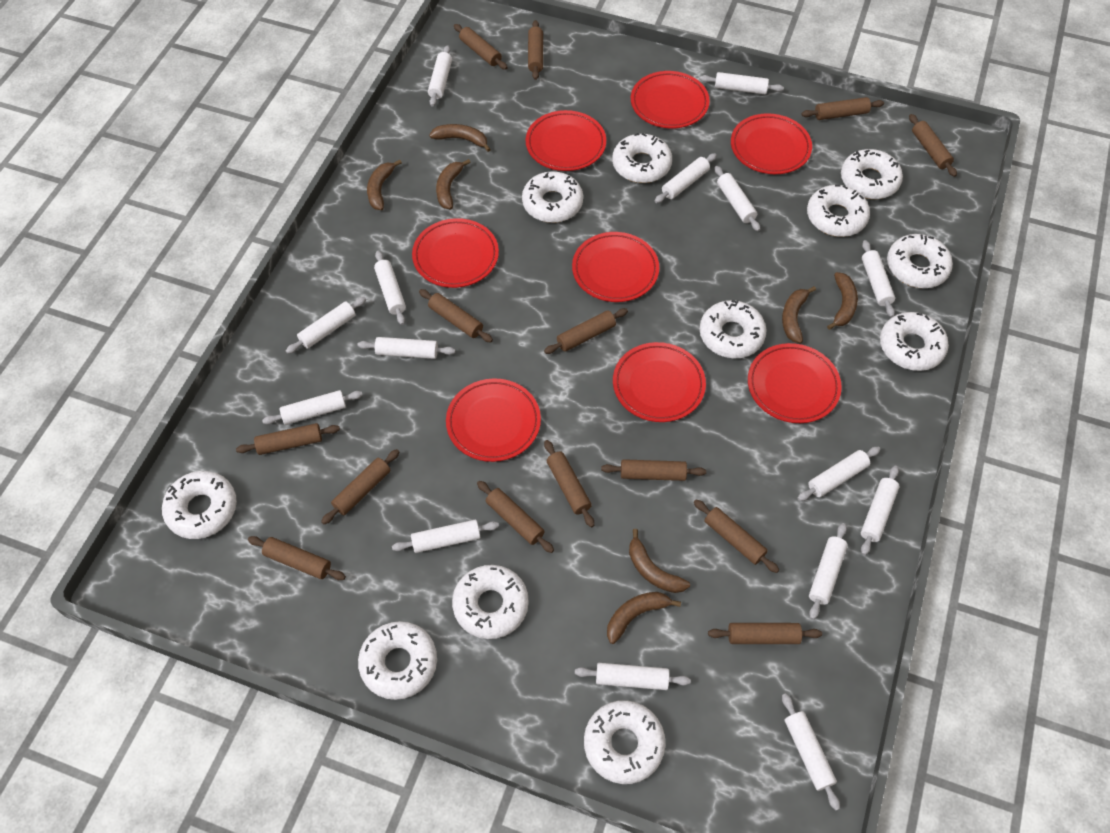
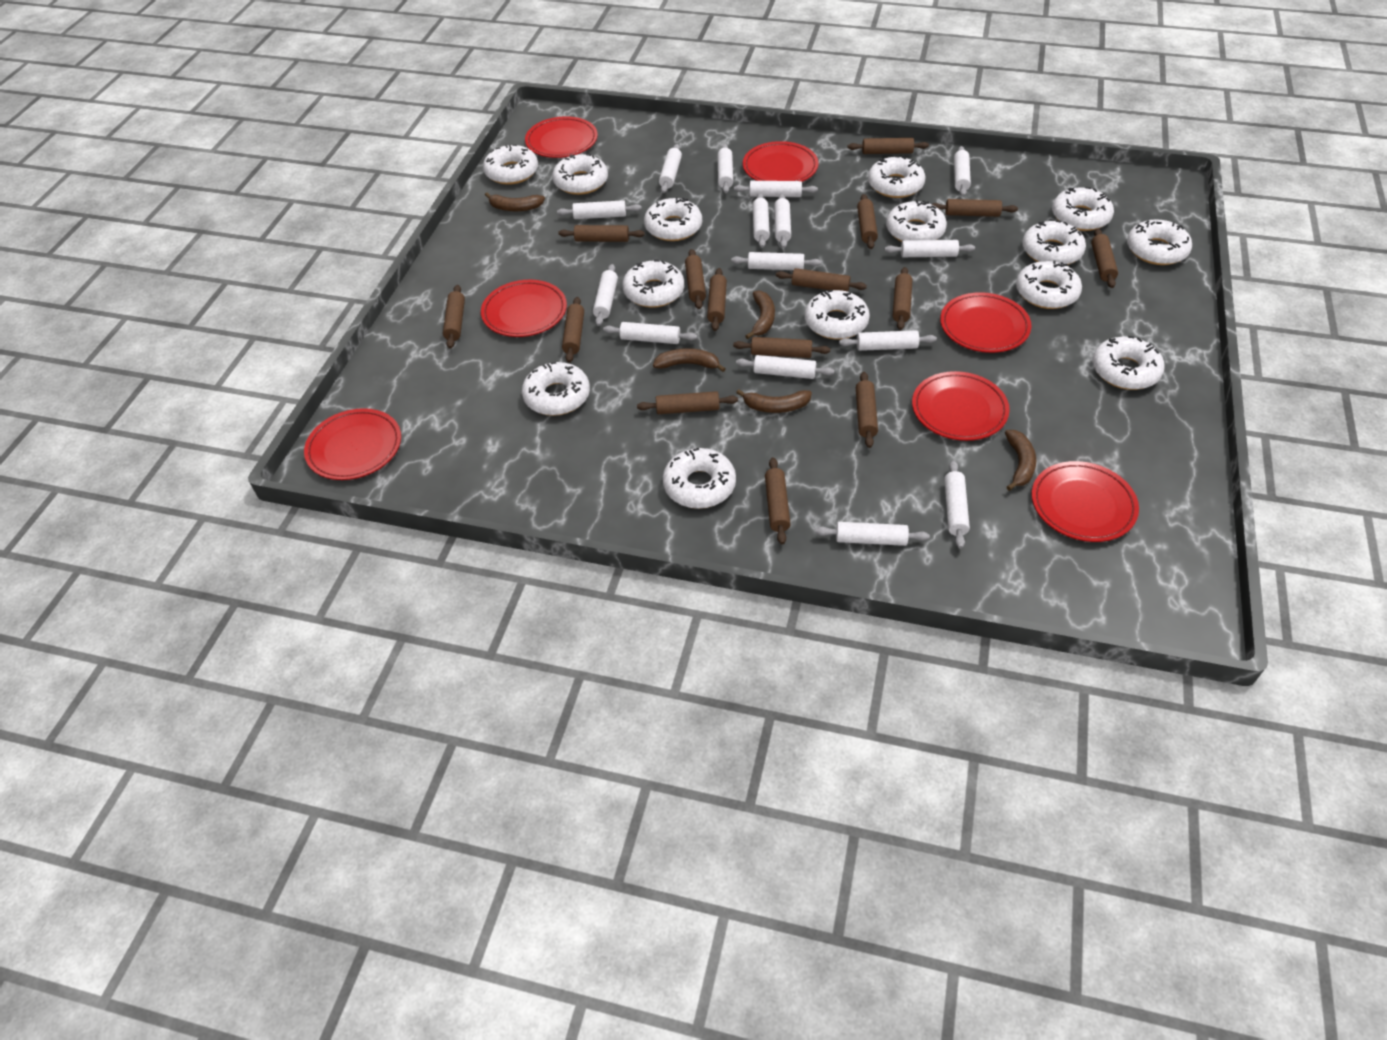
brown banana: 7 -> 5
brown rolling pin: 14 -> 15
red plate: 8 -> 7
white donut: 11 -> 14

